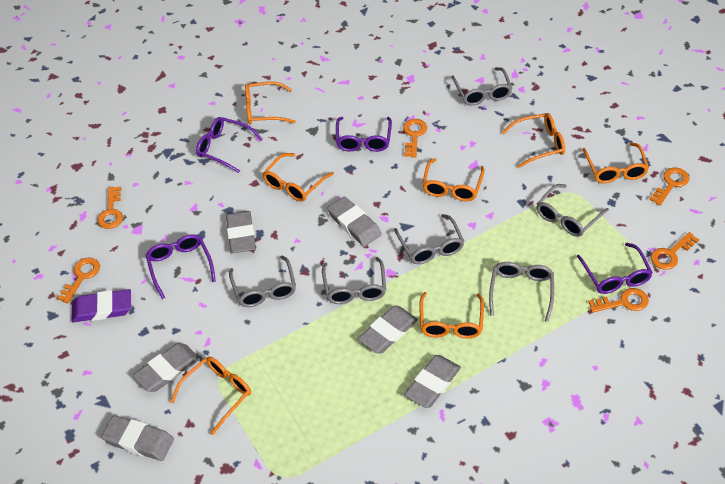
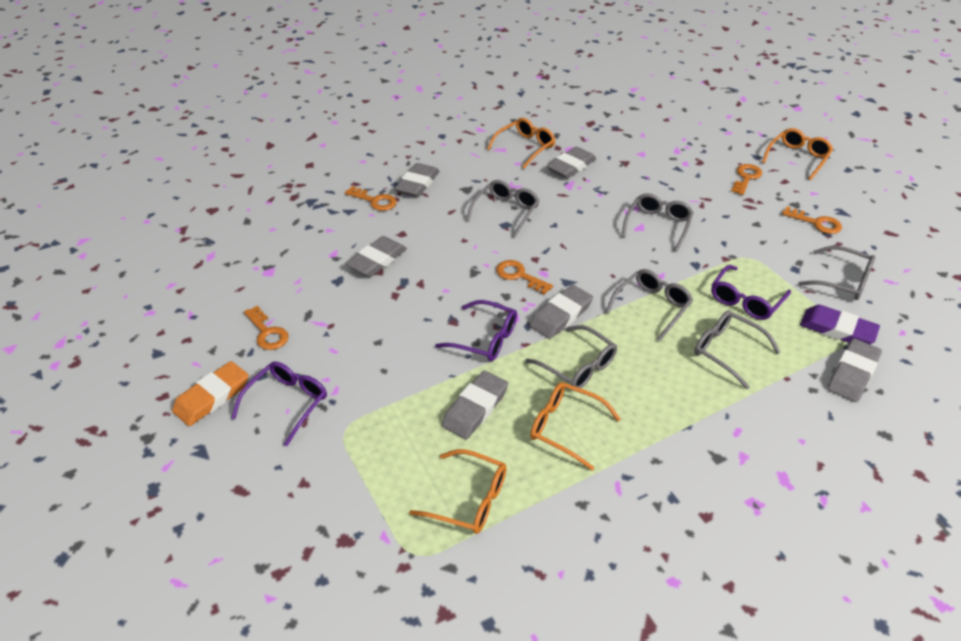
orange eraser: 0 -> 1
orange glasses: 7 -> 4
orange key: 6 -> 5
purple glasses: 4 -> 3

